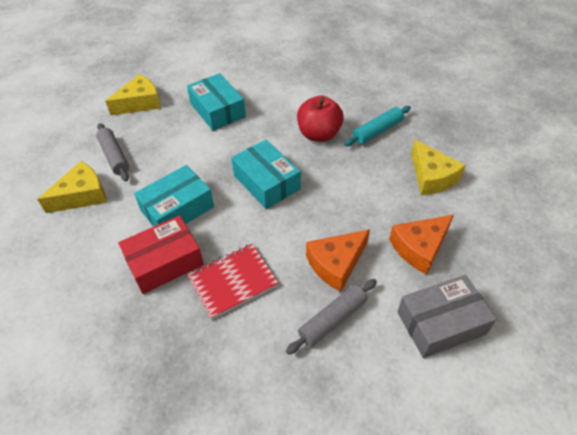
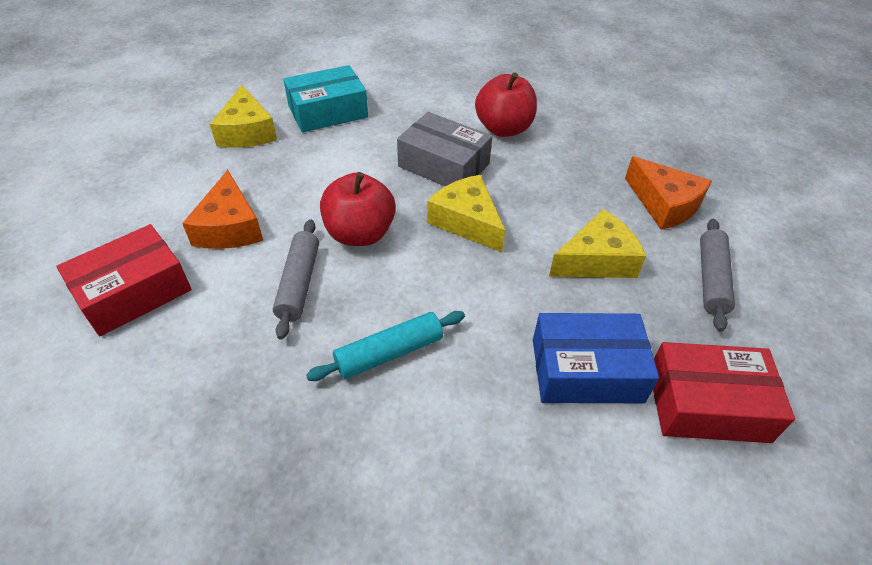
blue box: 0 -> 1
red apple: 1 -> 2
red box: 1 -> 2
red notebook: 1 -> 0
turquoise box: 3 -> 1

